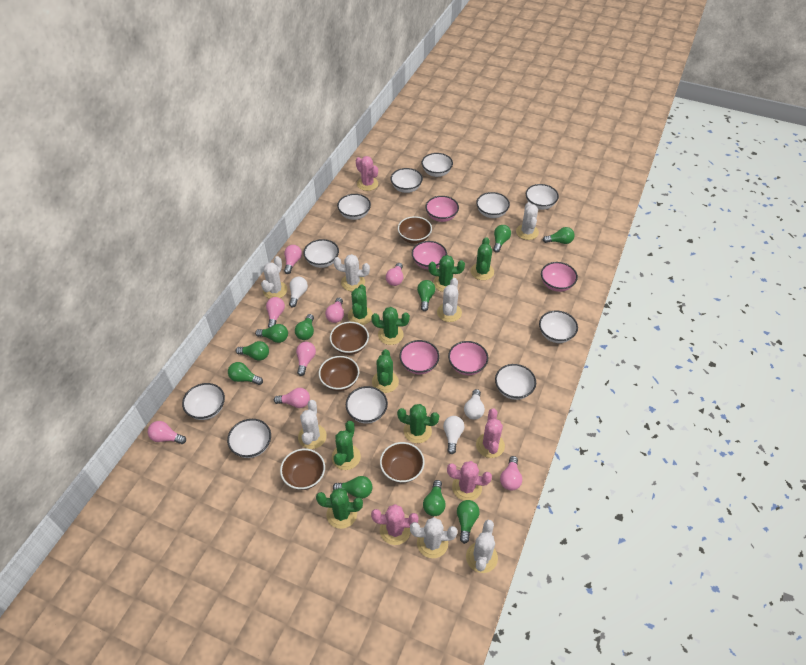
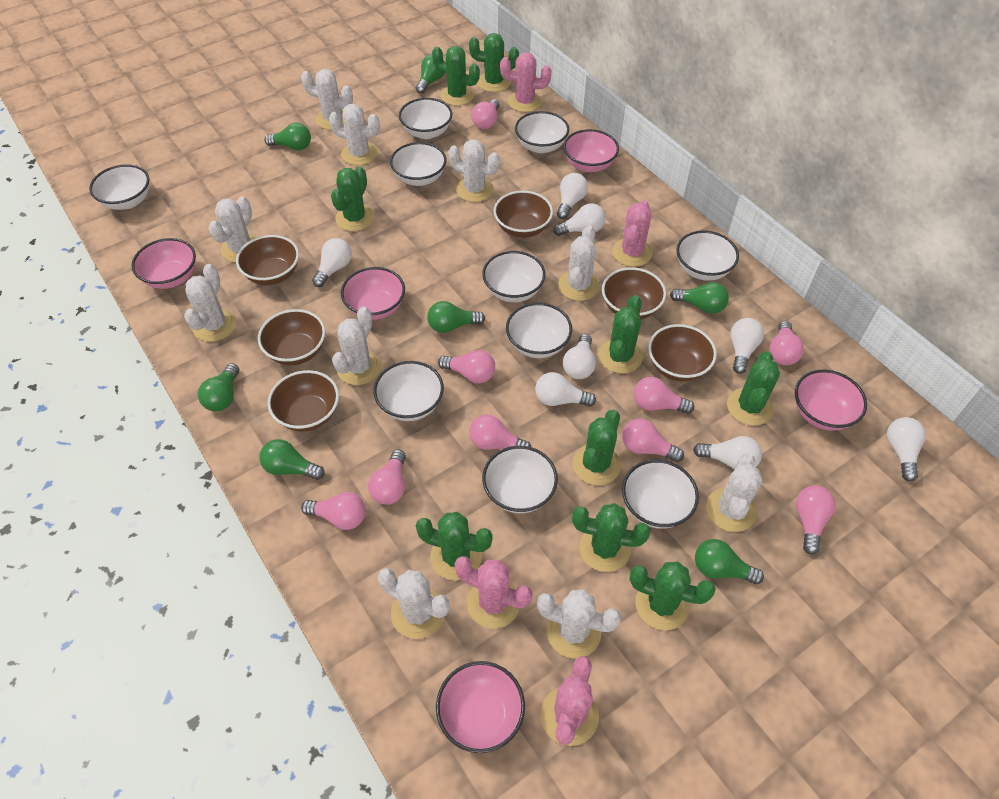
brown bowl: 5 -> 6
green cactus: 8 -> 9
green light bulb: 10 -> 7
pink light bulb: 8 -> 9
white bowl: 11 -> 10
white cactus: 7 -> 10
white light bulb: 3 -> 8

